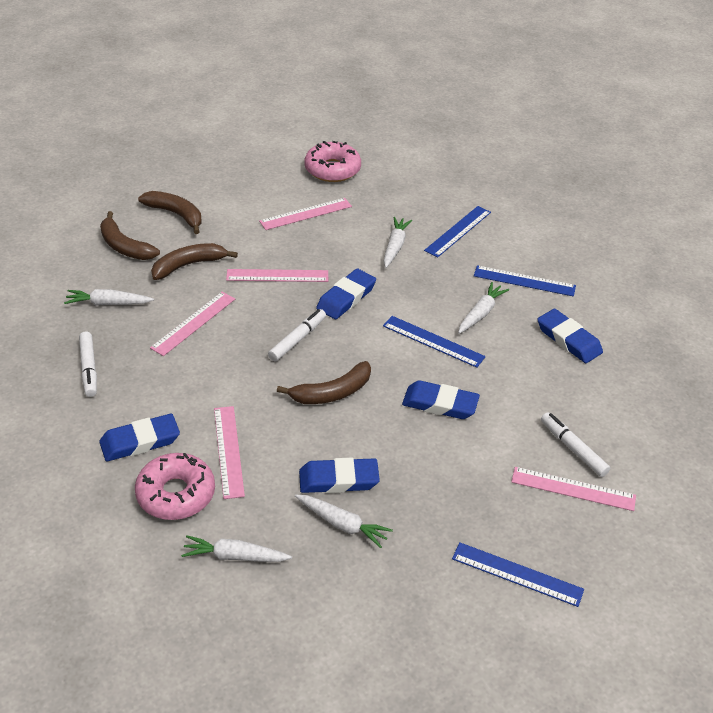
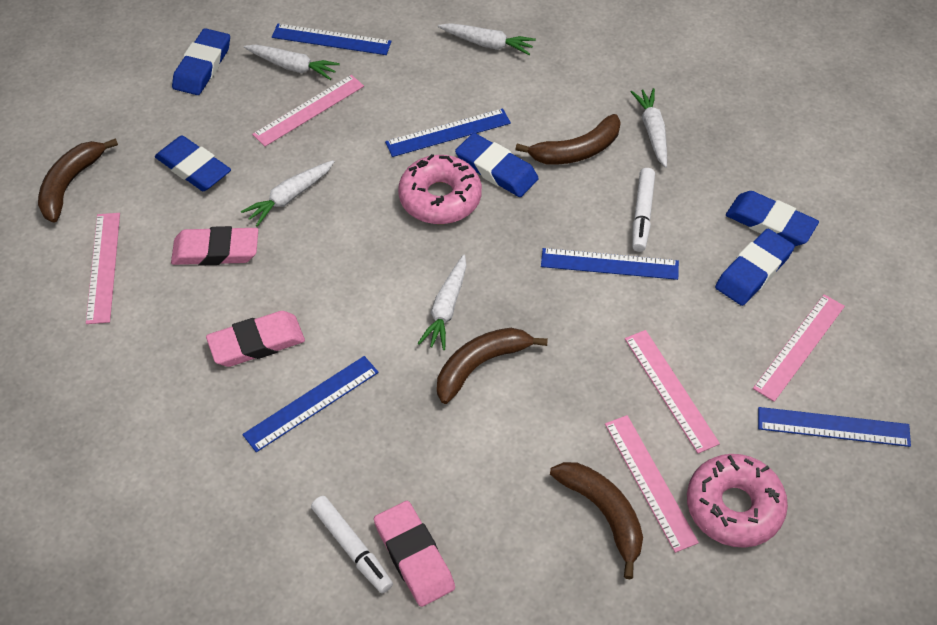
blue ruler: 4 -> 5
pink eraser: 0 -> 3
white marker: 3 -> 2

